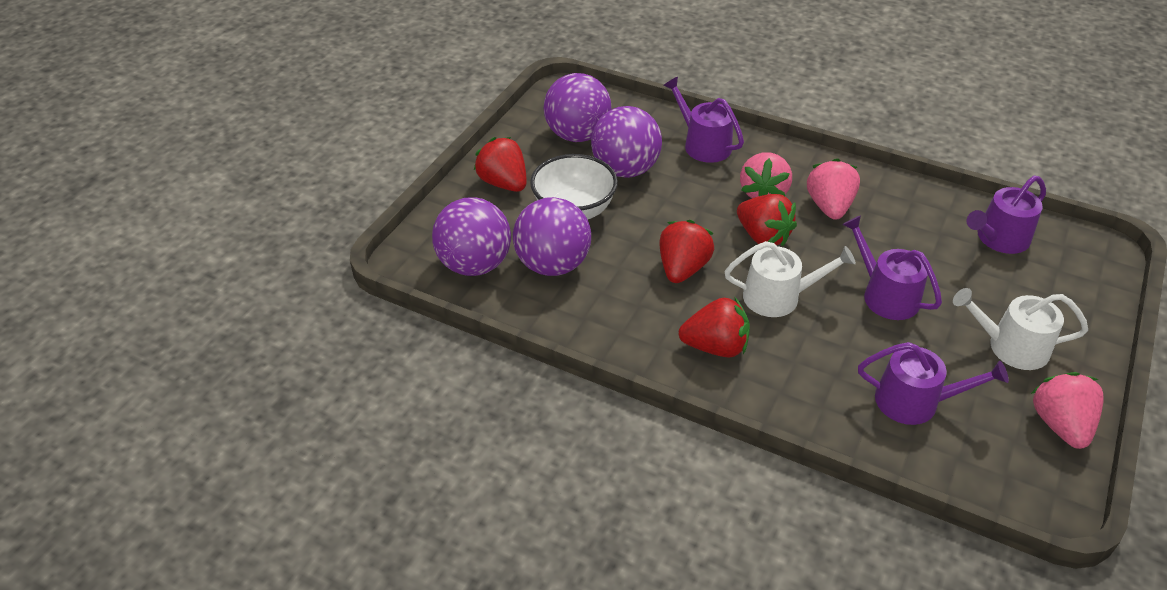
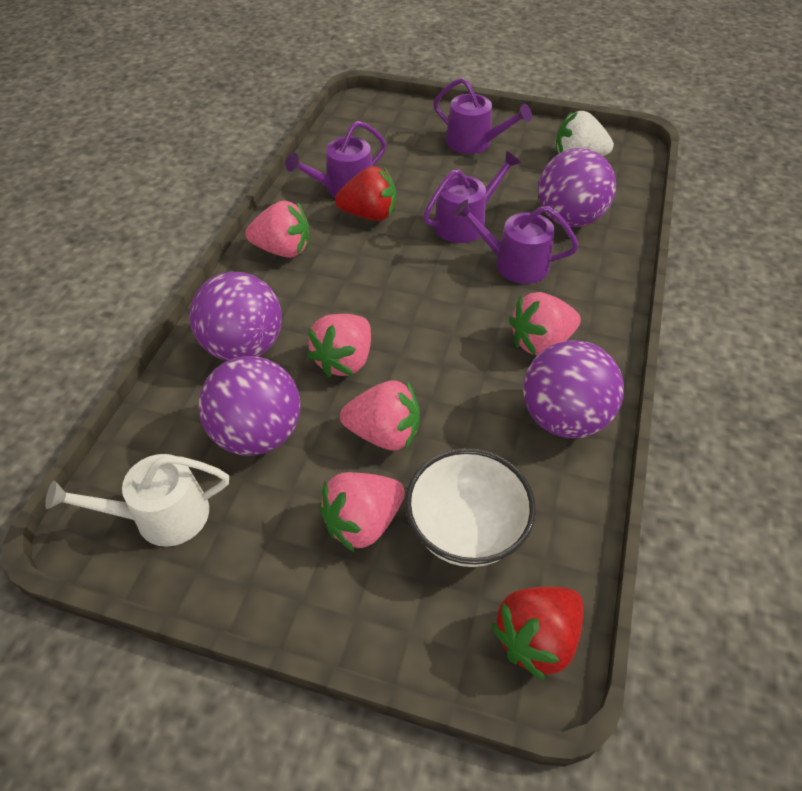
pink strawberry: 3 -> 5
red strawberry: 4 -> 2
white strawberry: 0 -> 1
white watering can: 2 -> 1

